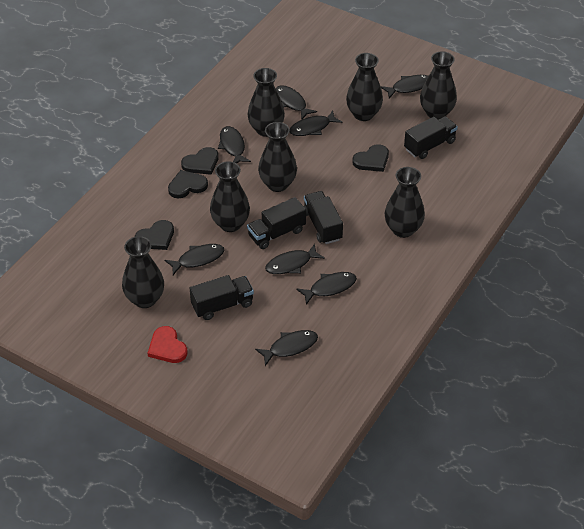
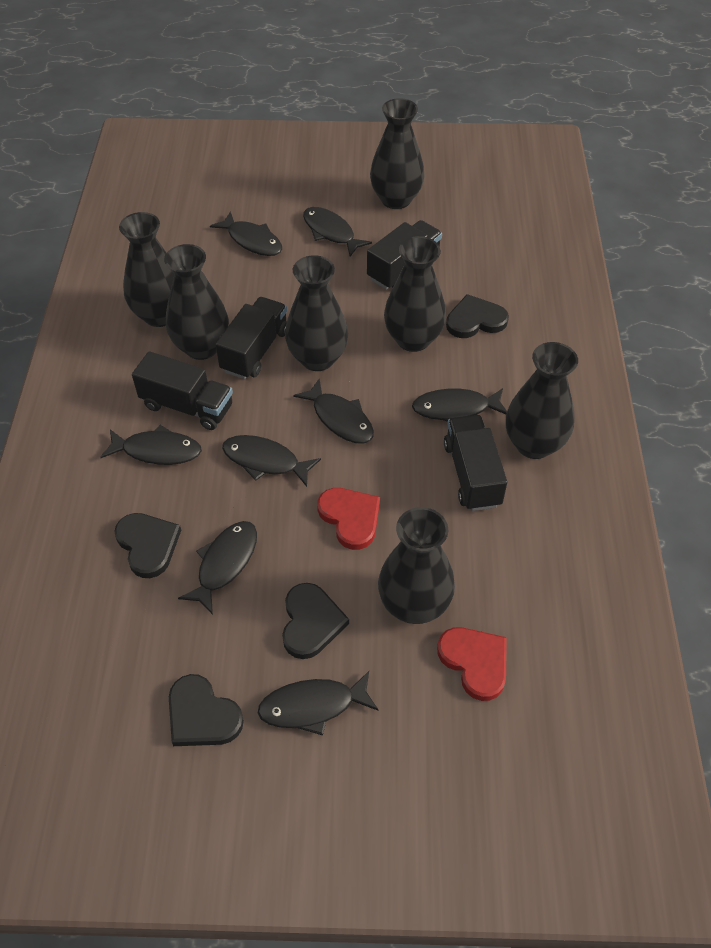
red heart: 1 -> 2

